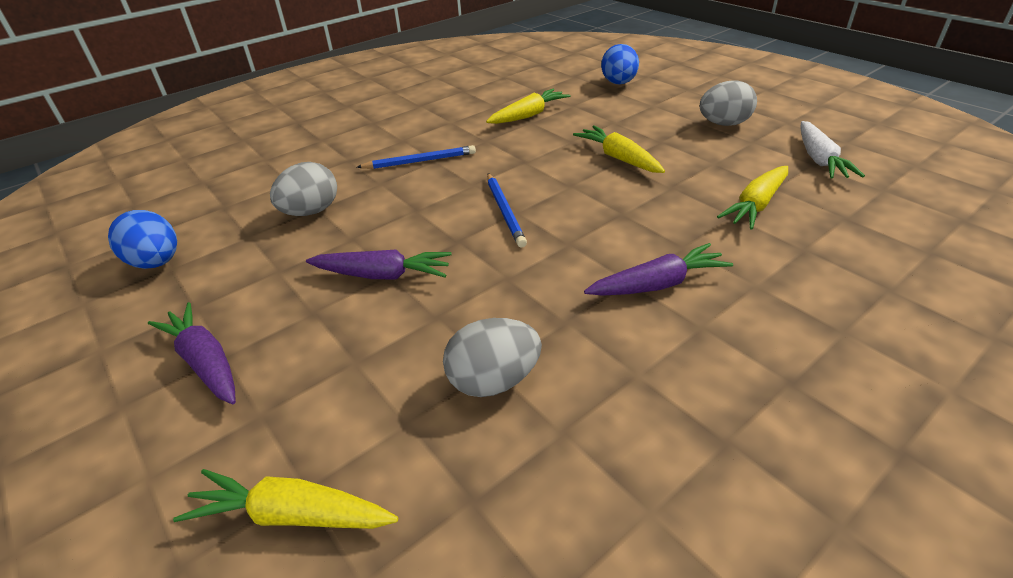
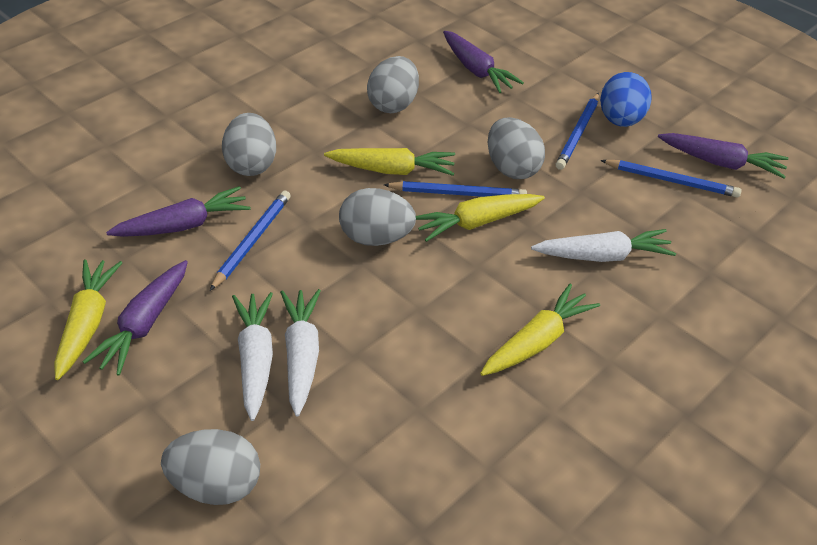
blue egg: 2 -> 1
blue pencil: 2 -> 4
grey egg: 3 -> 5
purple carrot: 3 -> 4
white carrot: 1 -> 3

